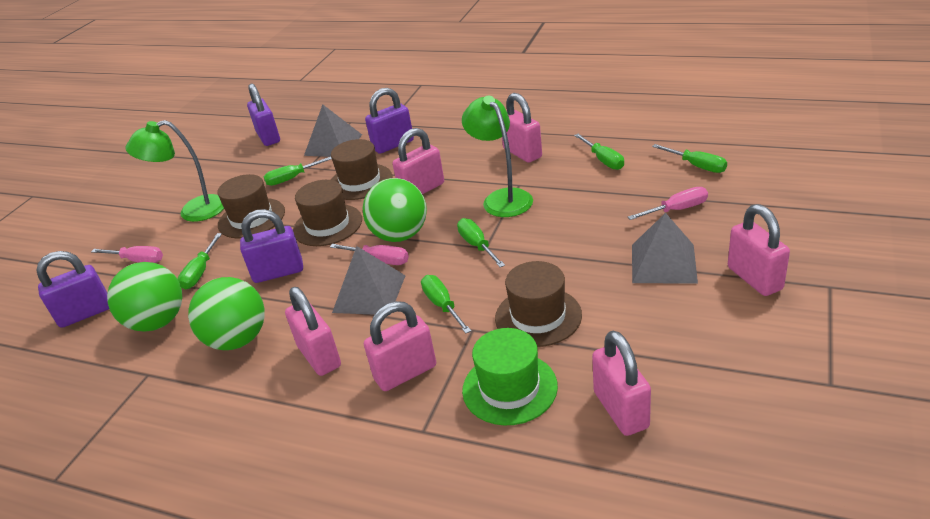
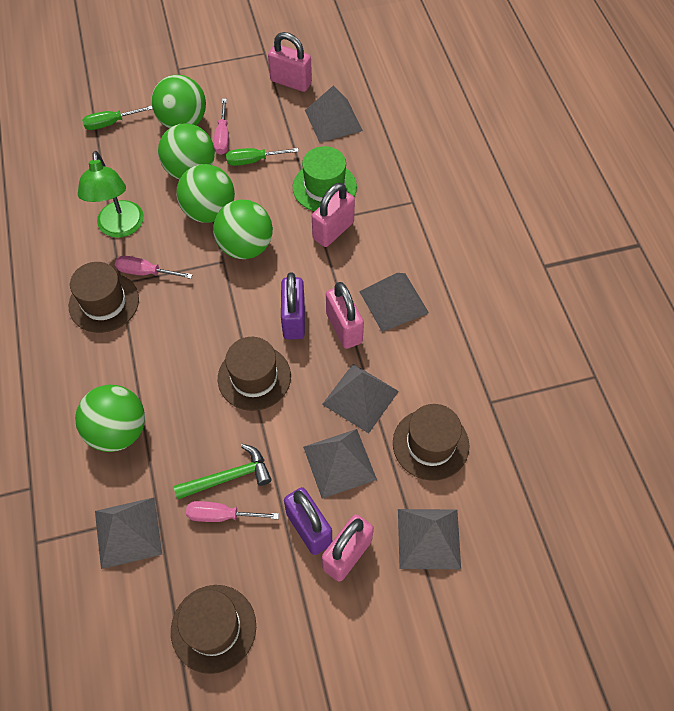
green ball: 3 -> 5
green hammer: 0 -> 1
green lamp: 2 -> 1
green screwdriver: 6 -> 2
grey pyramid: 3 -> 6
pink padlock: 6 -> 4
purple padlock: 4 -> 2

